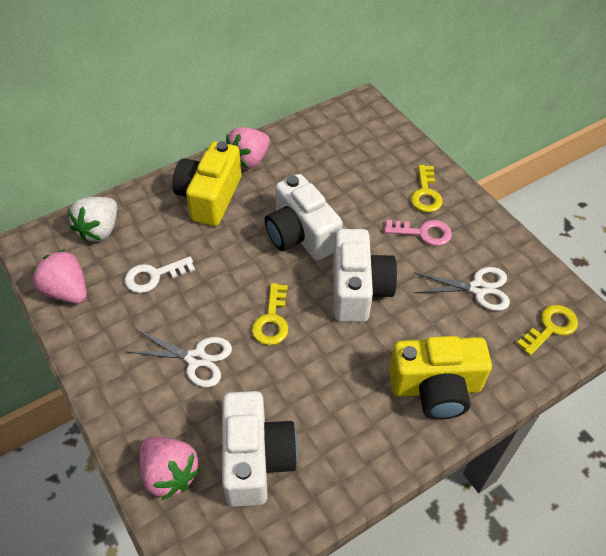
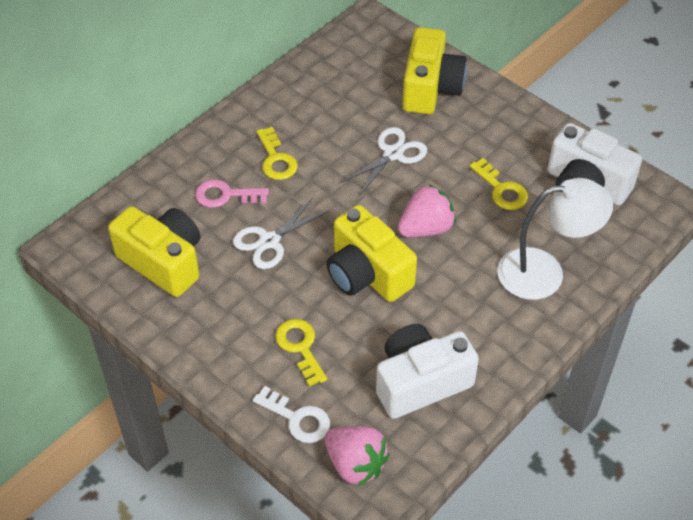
pink strawberry: 3 -> 2
white camera: 3 -> 2
white lamp: 0 -> 1
white strawberry: 1 -> 0
yellow camera: 2 -> 3

